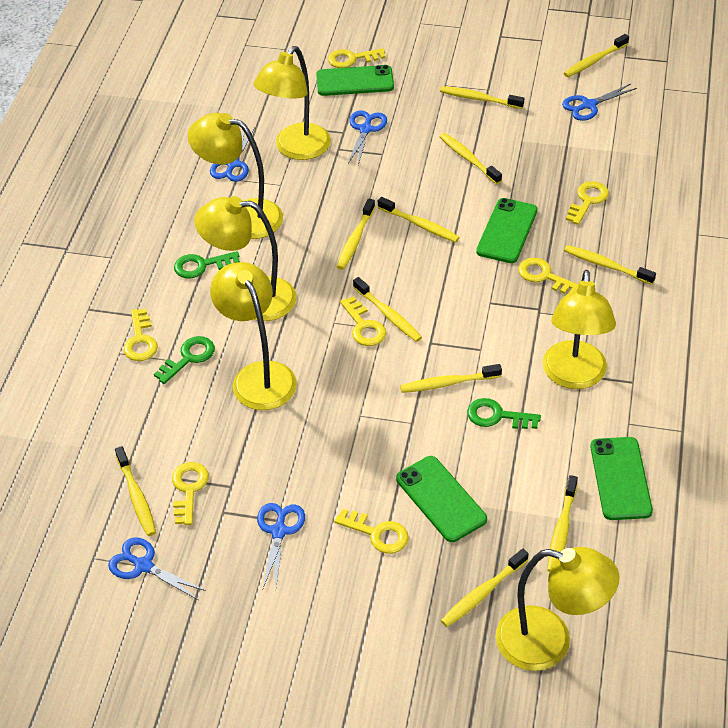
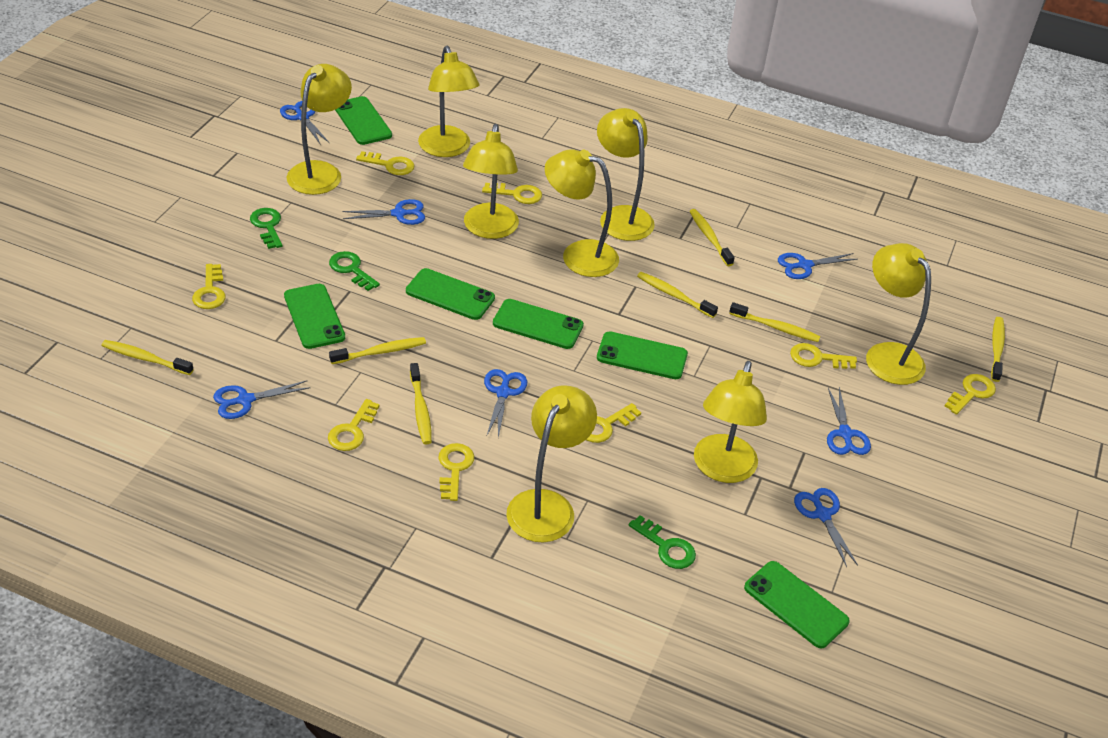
blue scissors: 5 -> 7
green phone: 4 -> 6
yellow key: 7 -> 8
yellow lamp: 6 -> 8
yellow toothbrush: 11 -> 7

